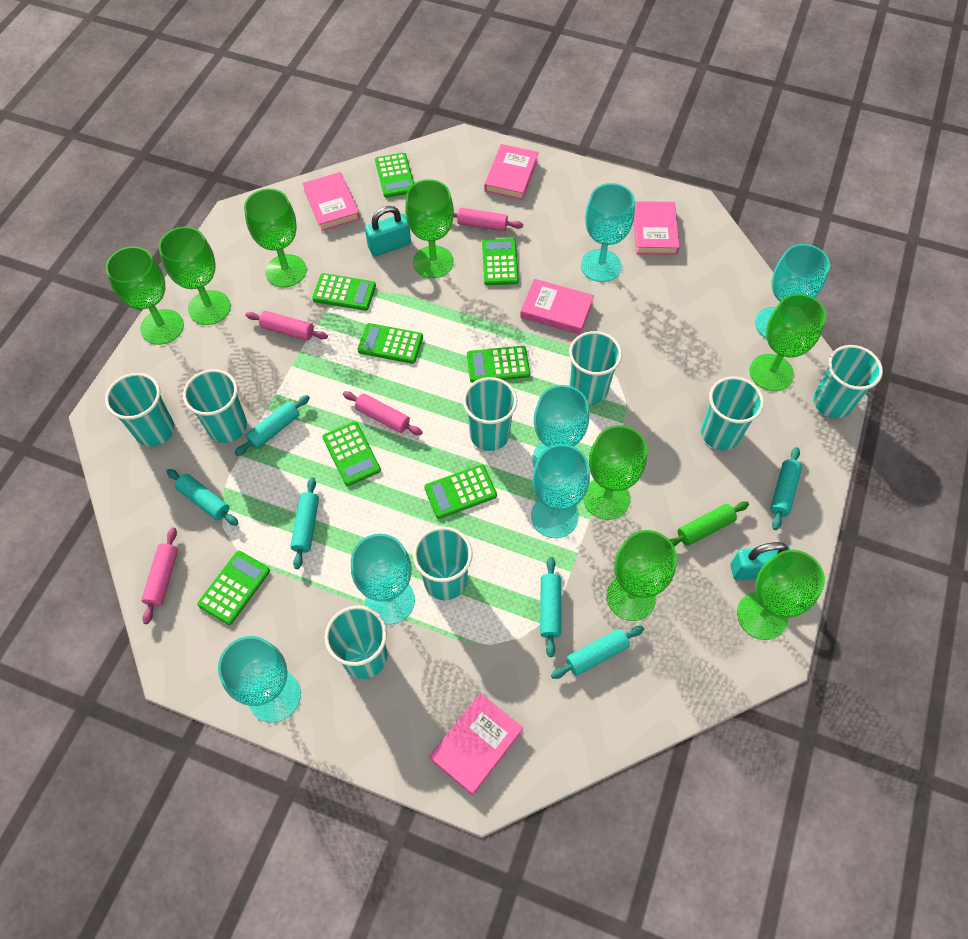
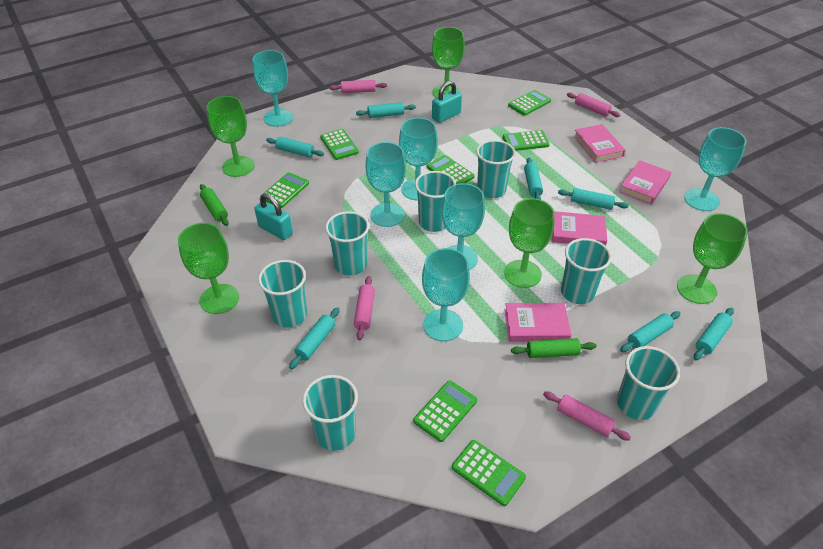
green calculator: 8 -> 7
green goblet: 8 -> 5
green rolling pin: 1 -> 2
pink book: 5 -> 4
turquoise cup: 8 -> 7
turquoise rolling pin: 6 -> 7

